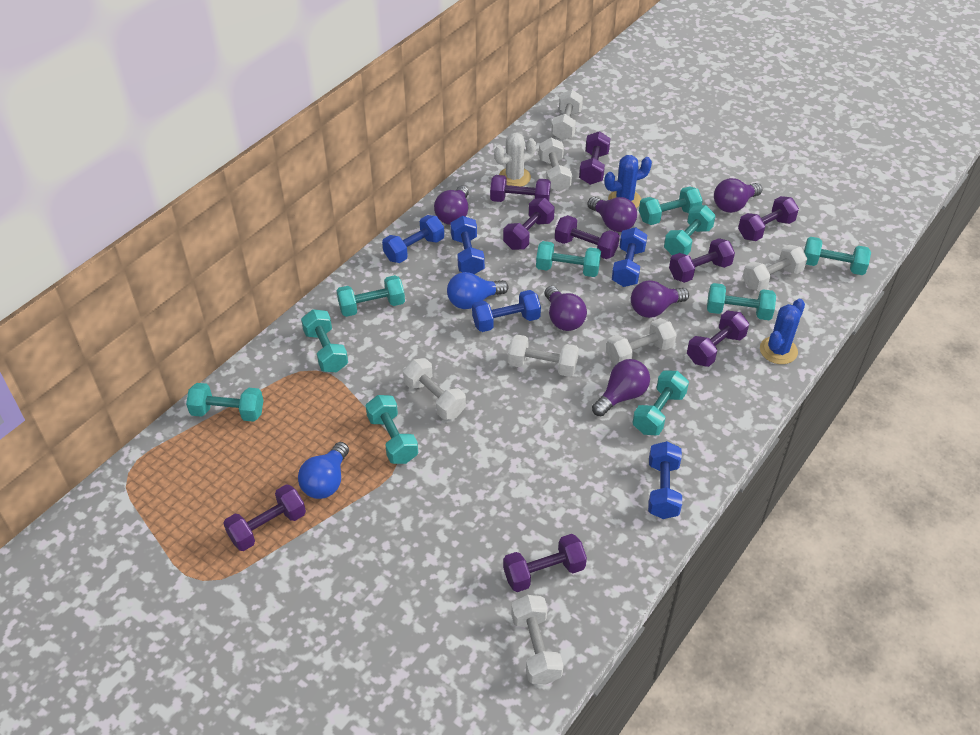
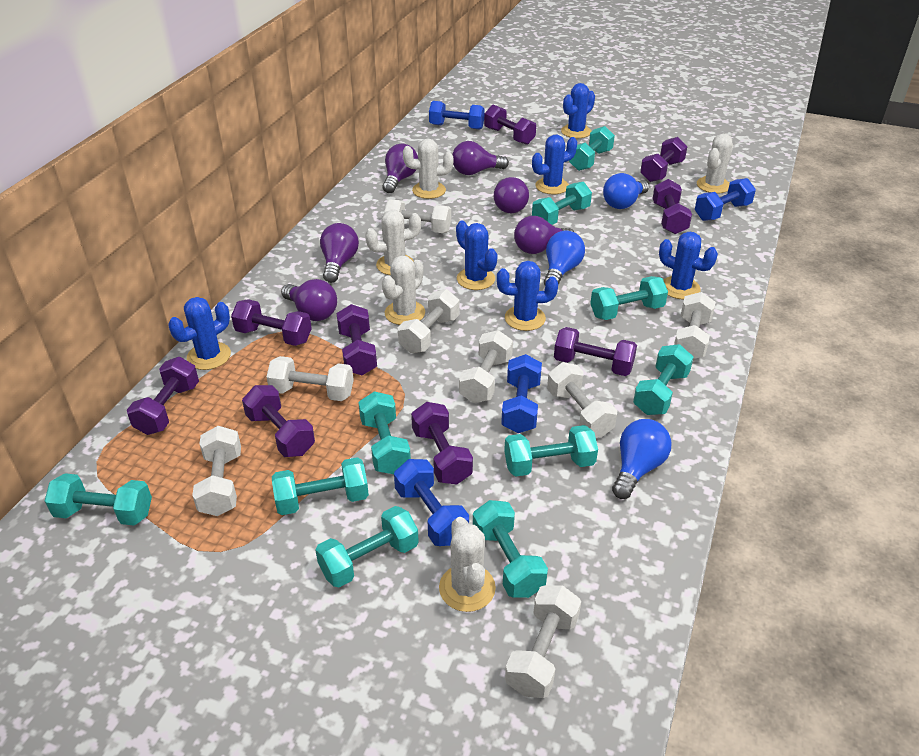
blue cactus: 2 -> 6
blue dumbbell: 5 -> 4
blue light bulb: 2 -> 3
white cactus: 1 -> 5
white dumbbell: 7 -> 8

